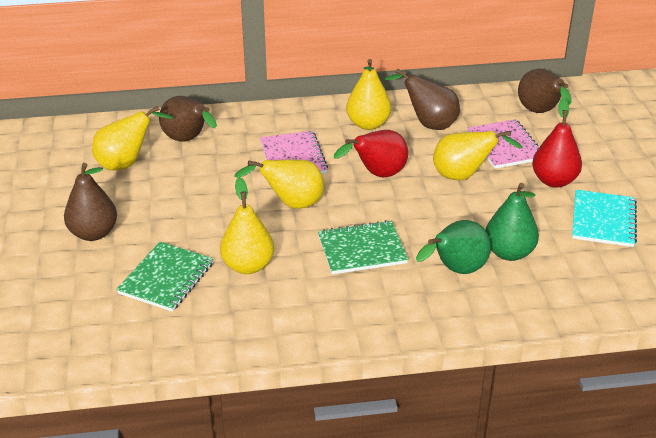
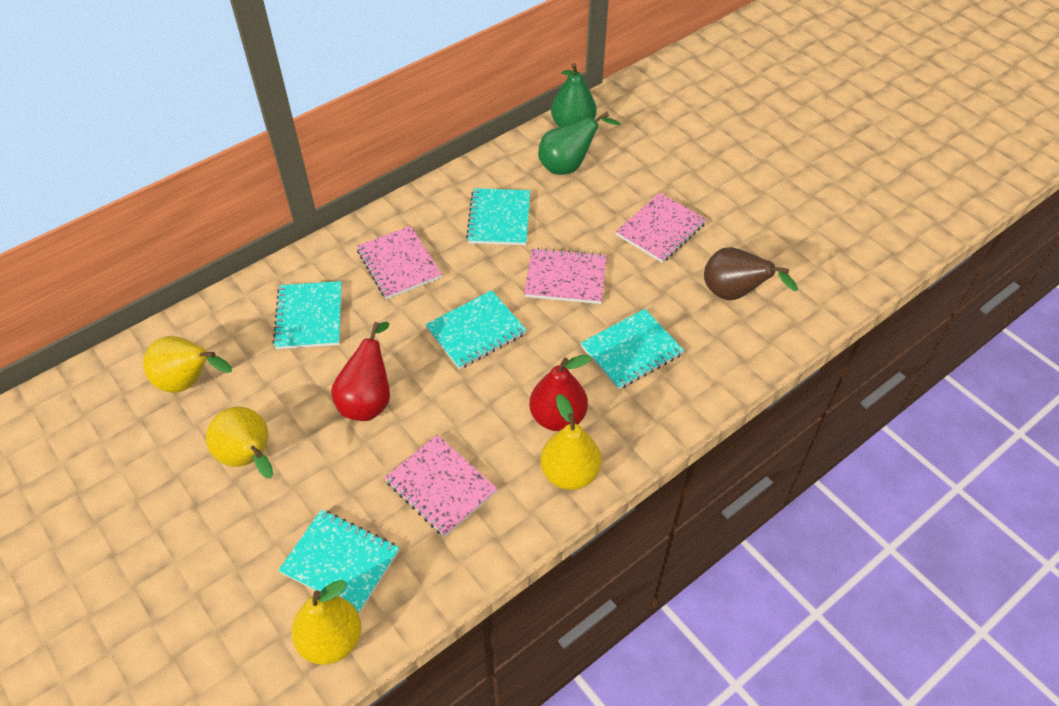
brown pear: 4 -> 1
green notebook: 2 -> 0
pink notebook: 2 -> 4
turquoise notebook: 1 -> 5
yellow pear: 5 -> 4

